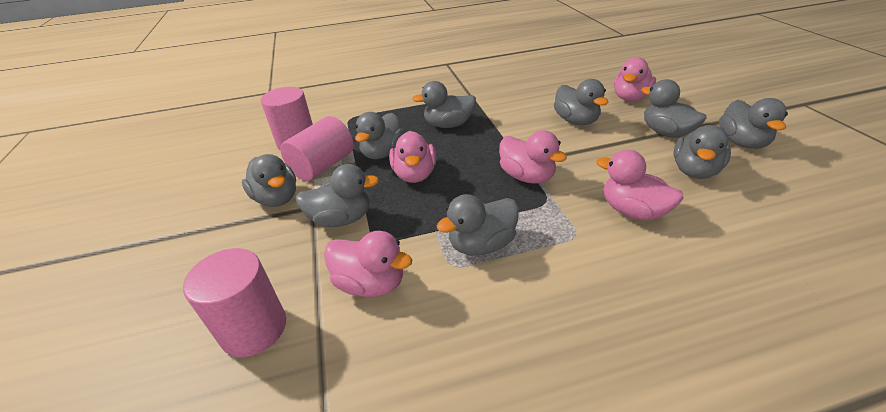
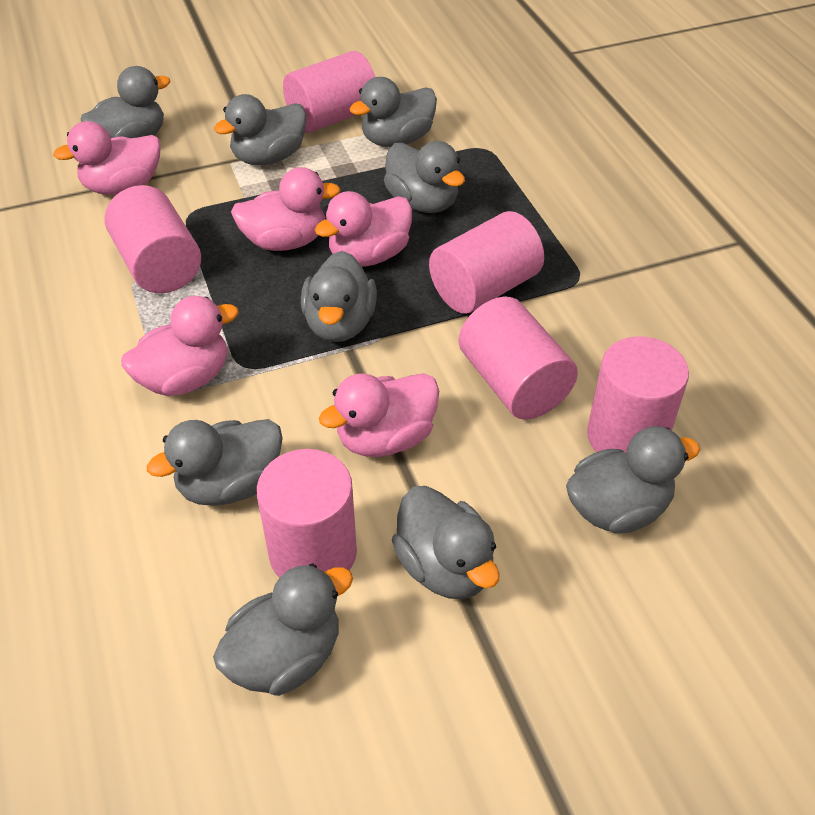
pink cylinder: 3 -> 6

